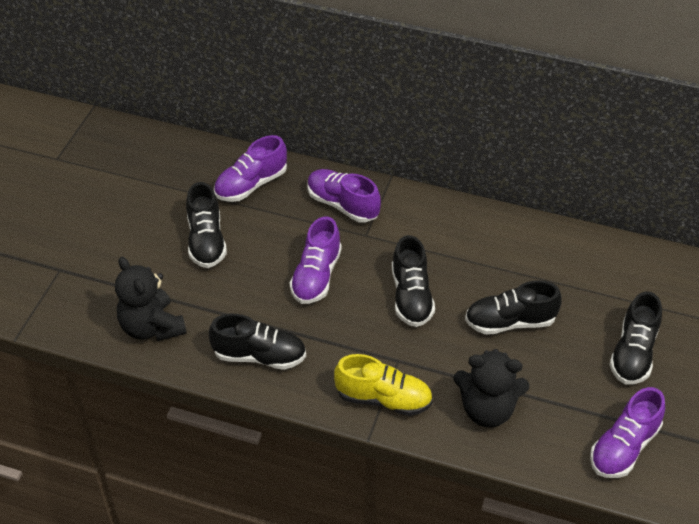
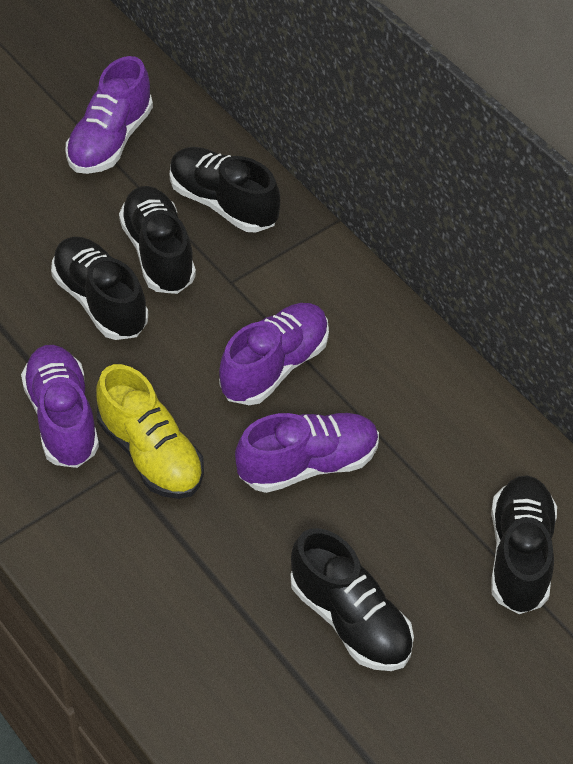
black teddy bear: 2 -> 0

